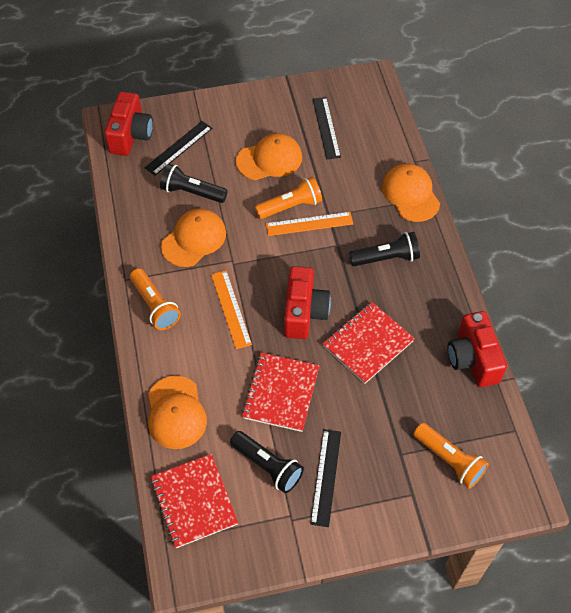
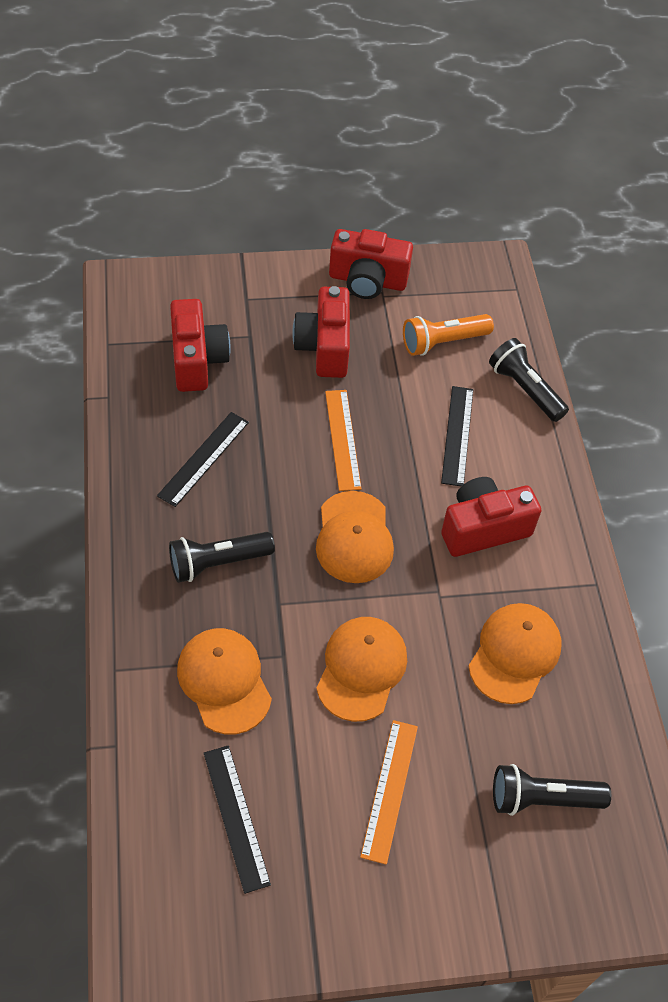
orange flashlight: 3 -> 1
red camera: 3 -> 4
red notebook: 3 -> 0

